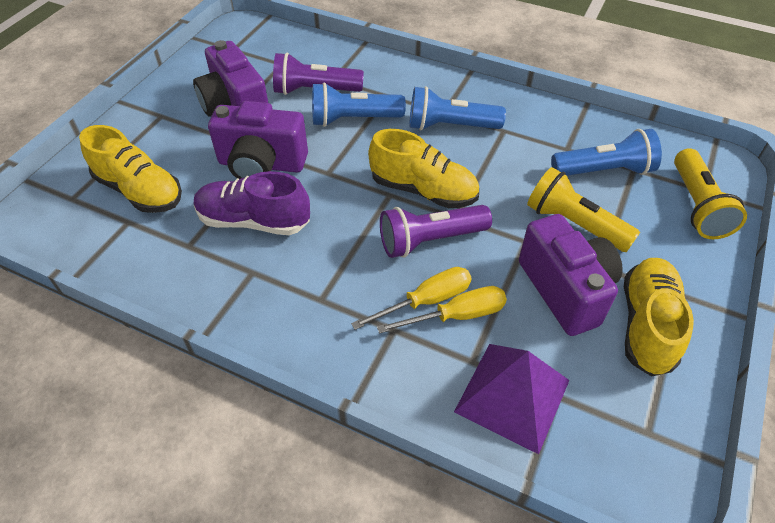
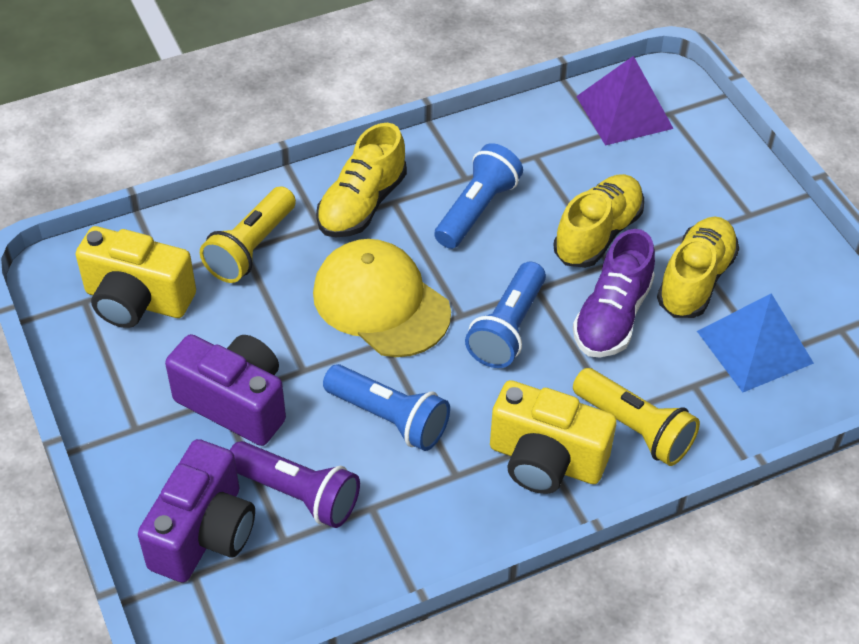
blue pyramid: 0 -> 1
purple camera: 3 -> 2
purple flashlight: 2 -> 1
yellow camera: 0 -> 2
yellow cap: 0 -> 1
yellow screwdriver: 2 -> 0

